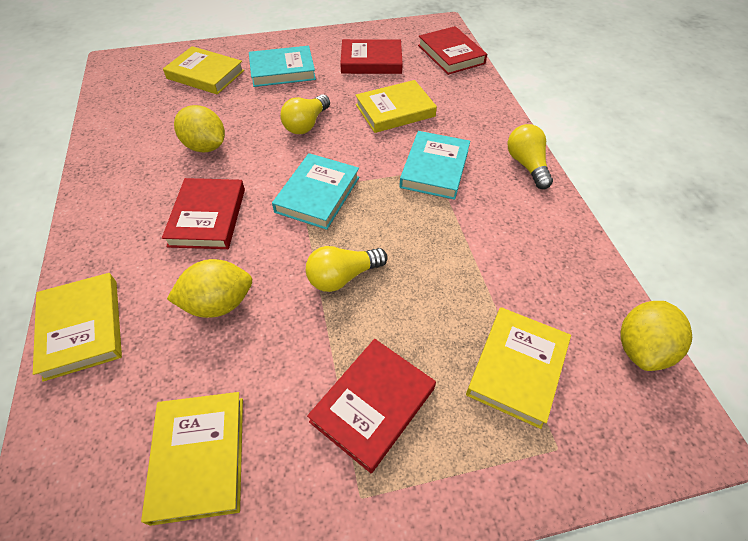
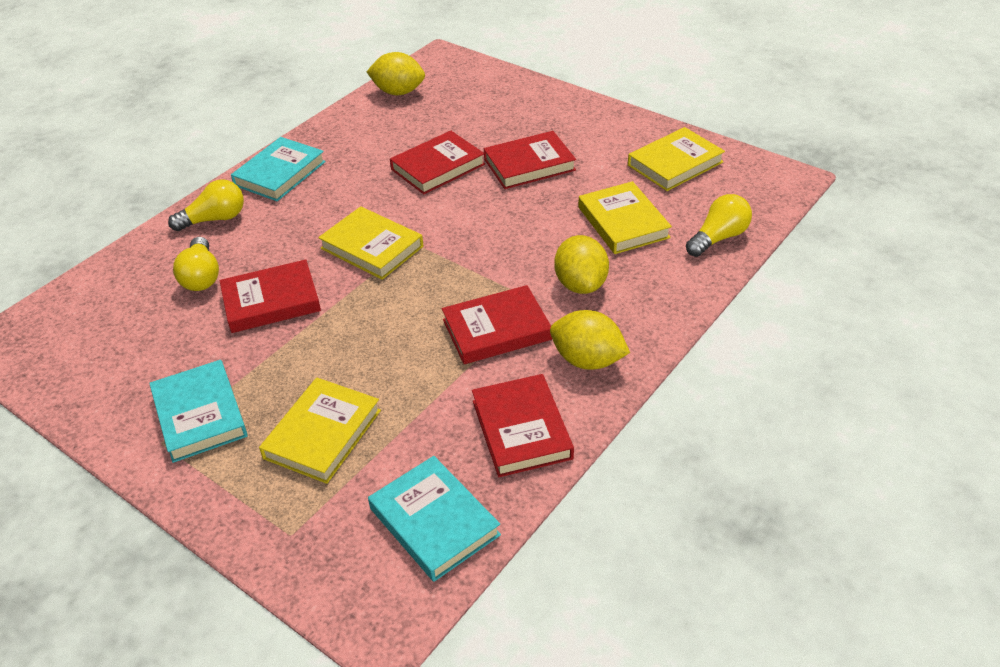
red book: 4 -> 5
yellow book: 5 -> 4

